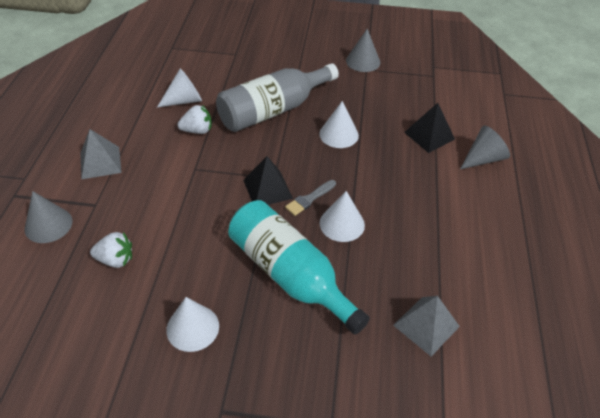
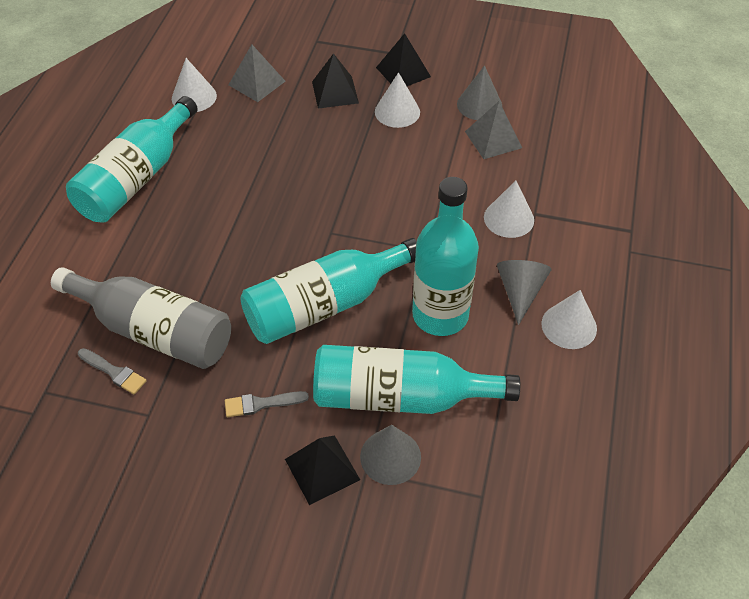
black pyramid: 2 -> 3
grey brush: 1 -> 2
turquoise bottle: 1 -> 4
white strawberry: 2 -> 0

